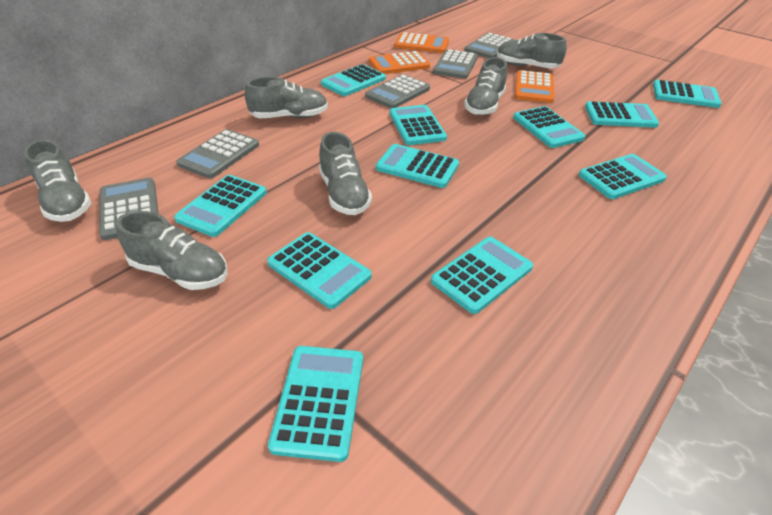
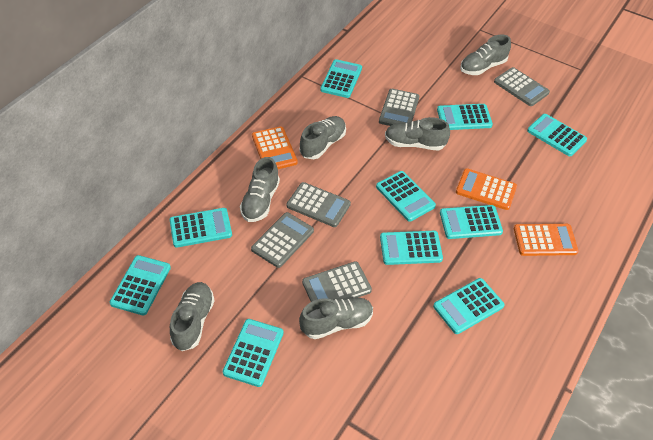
turquoise calculator: 11 -> 10

